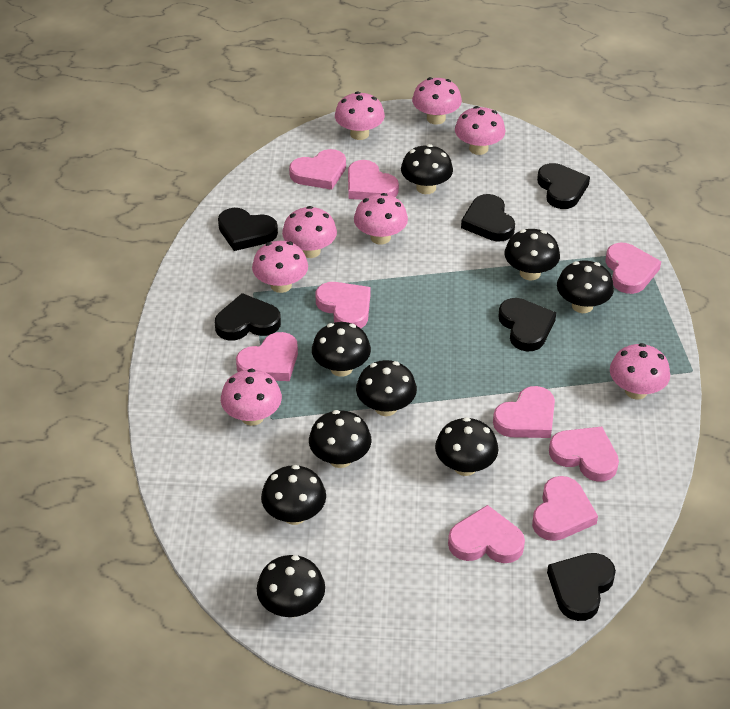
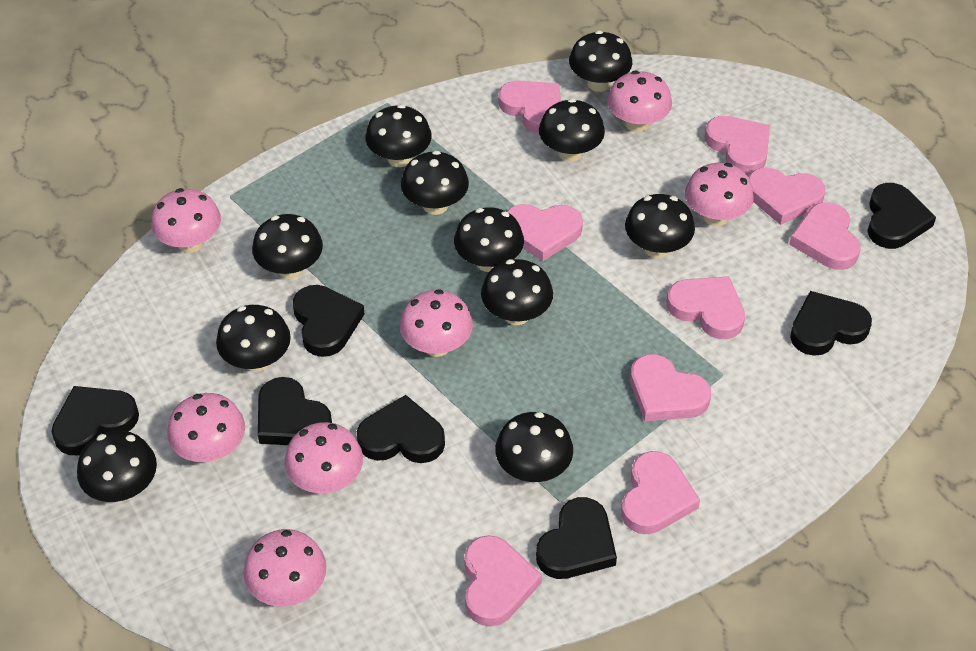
black heart: 6 -> 7
black mushroom: 9 -> 11
pink mushroom: 8 -> 7

